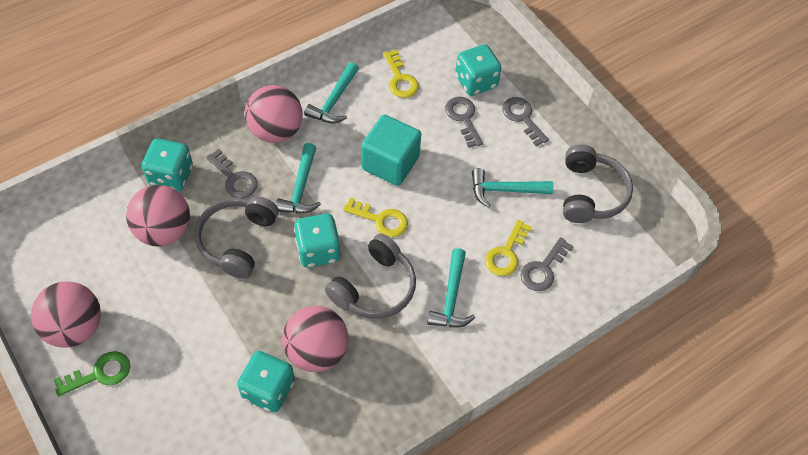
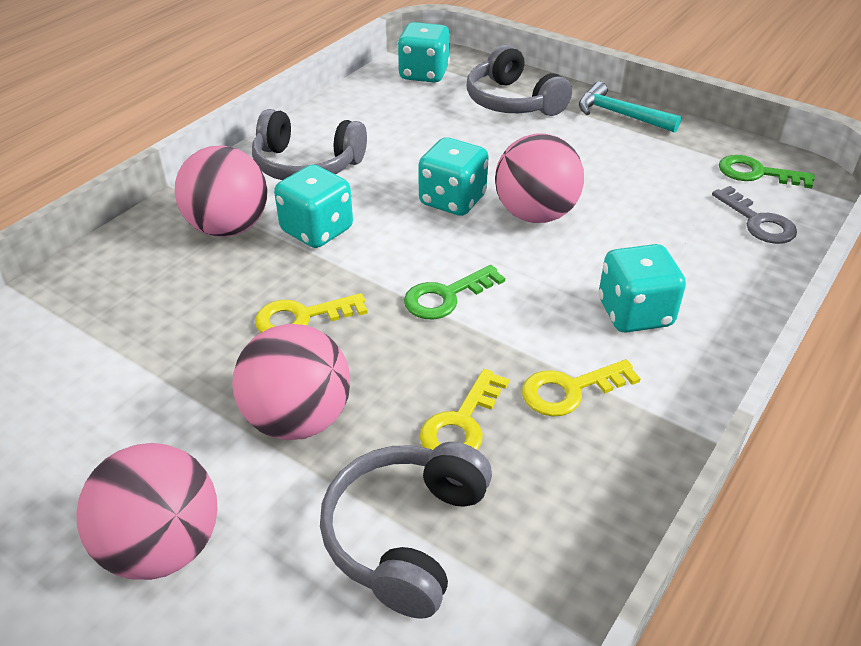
green key: 1 -> 2
grey key: 4 -> 1
turquoise cube: 1 -> 0
turquoise hammer: 4 -> 1

